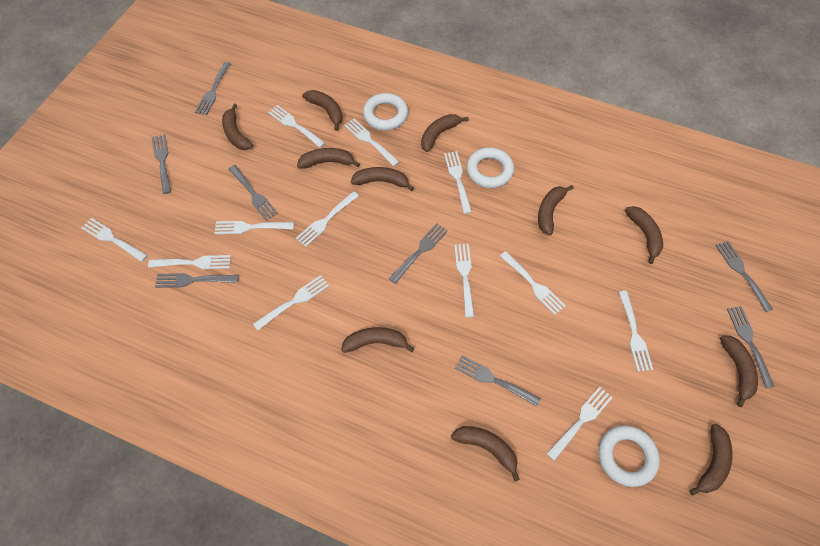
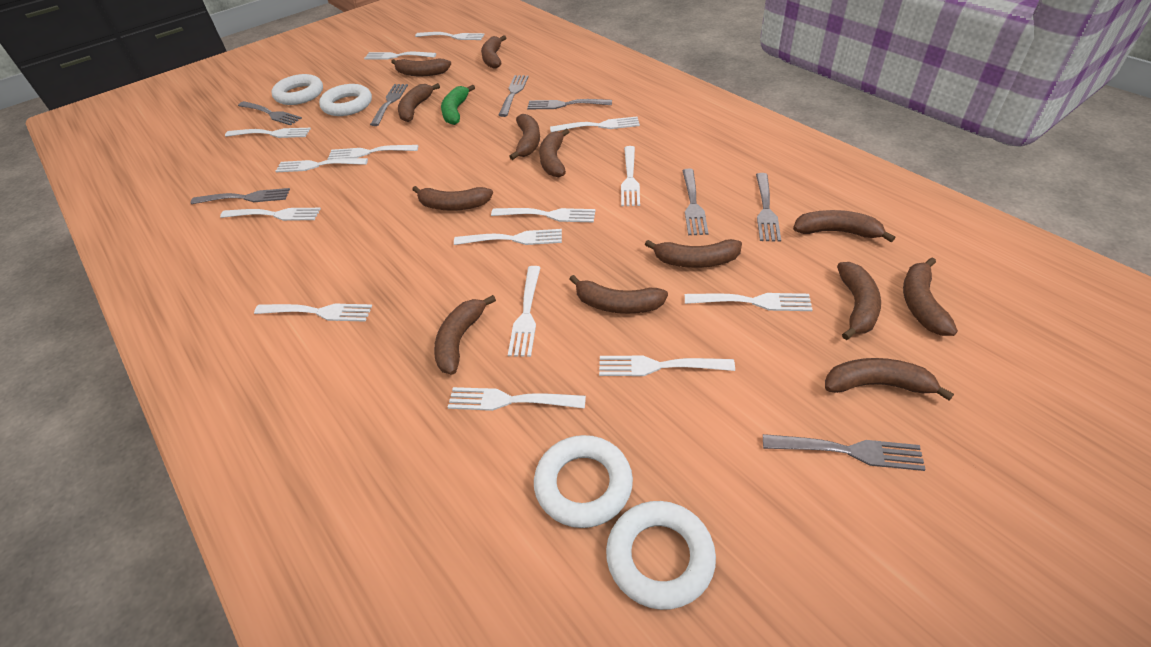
brown banana: 11 -> 13
green banana: 0 -> 1
white fork: 12 -> 15
white ring: 3 -> 4

